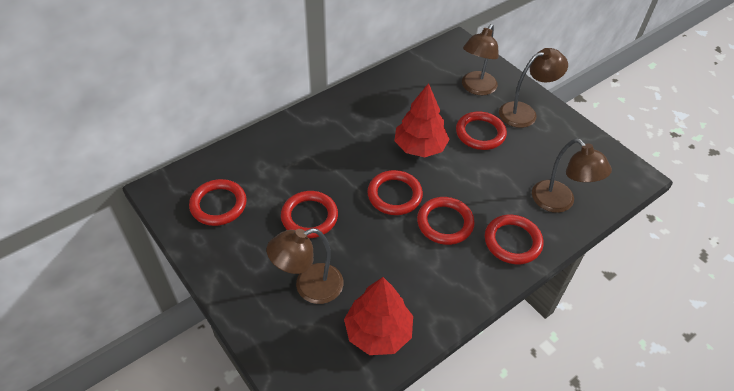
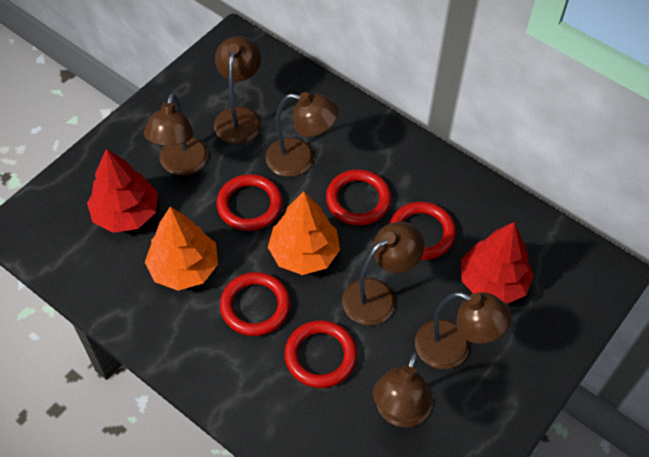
brown lamp: 4 -> 6
orange tree: 0 -> 2
red ring: 6 -> 5

